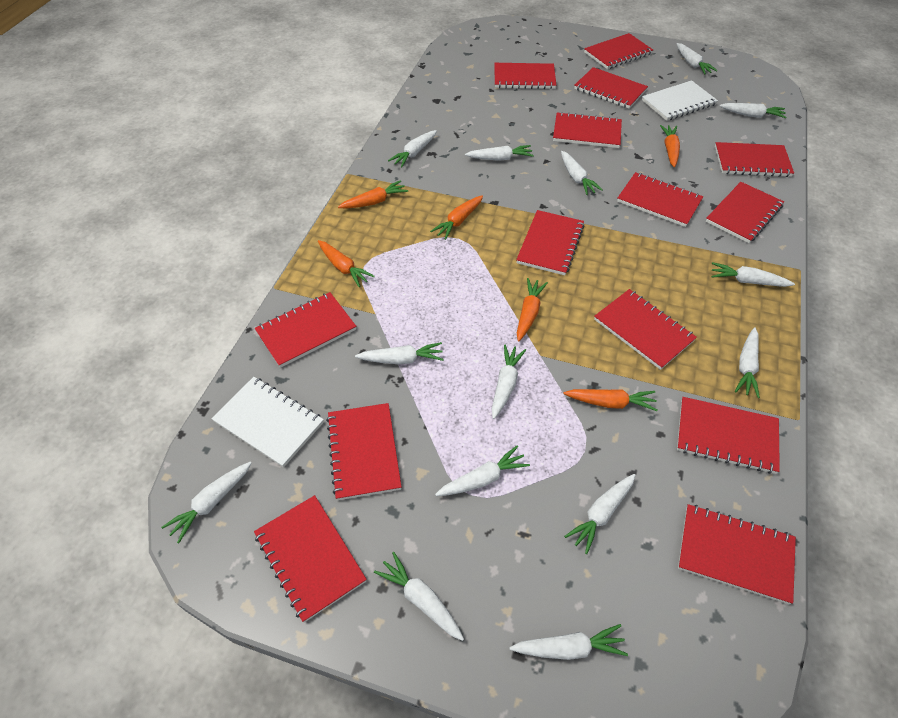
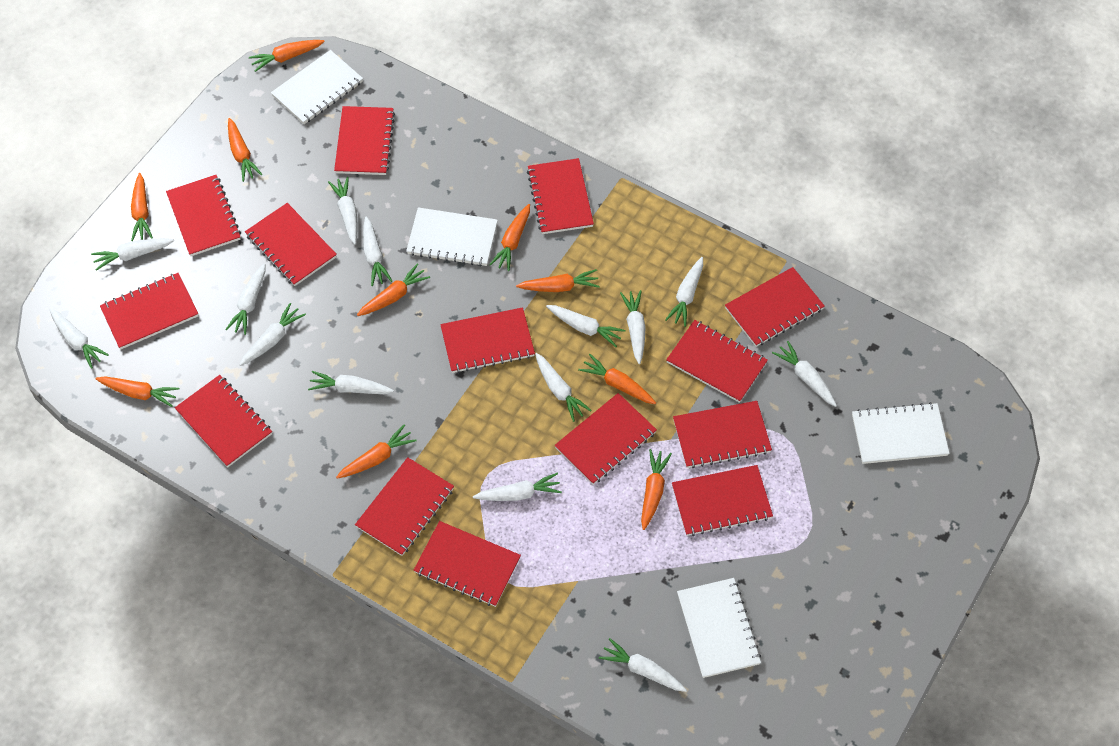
orange carrot: 6 -> 10
white notebook: 2 -> 4

